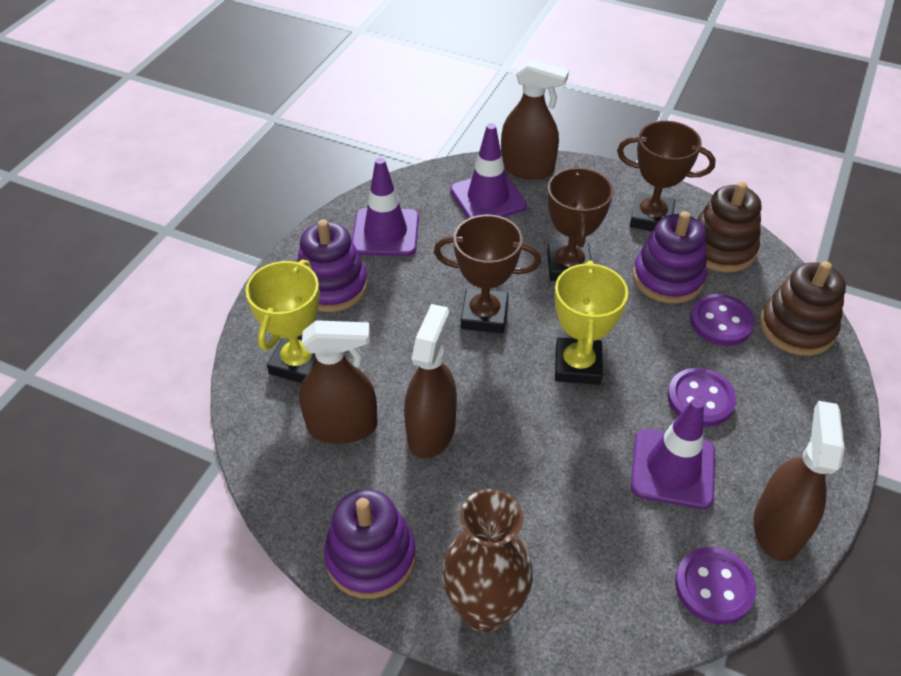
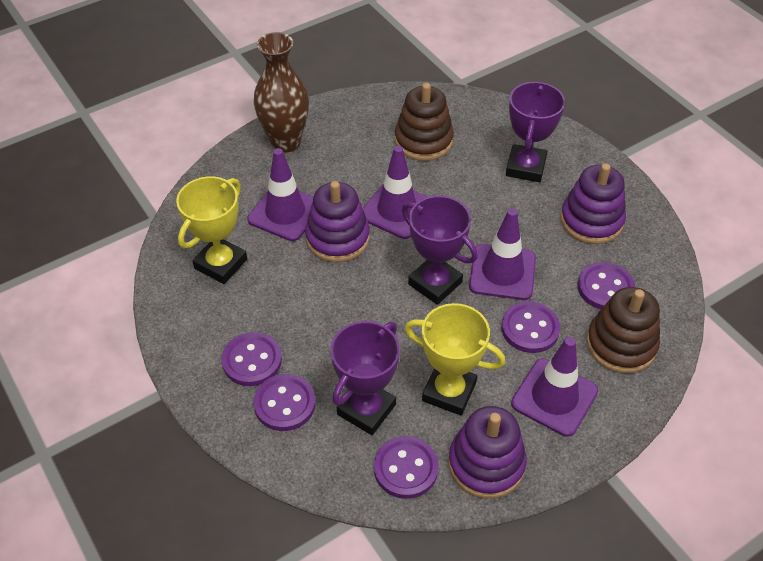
brown spray bottle: 4 -> 0
brown trophy: 3 -> 0
purple button: 3 -> 5
purple traffic cone: 3 -> 4
purple trophy: 0 -> 3

